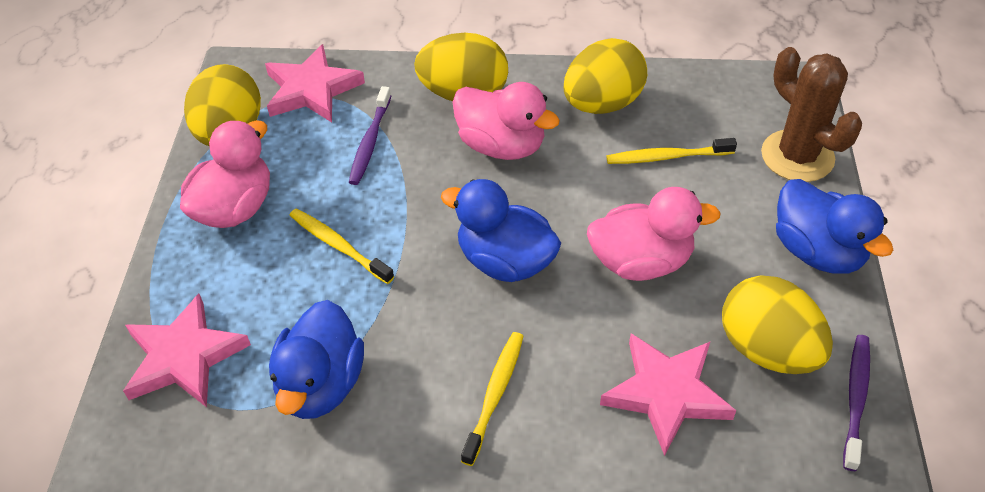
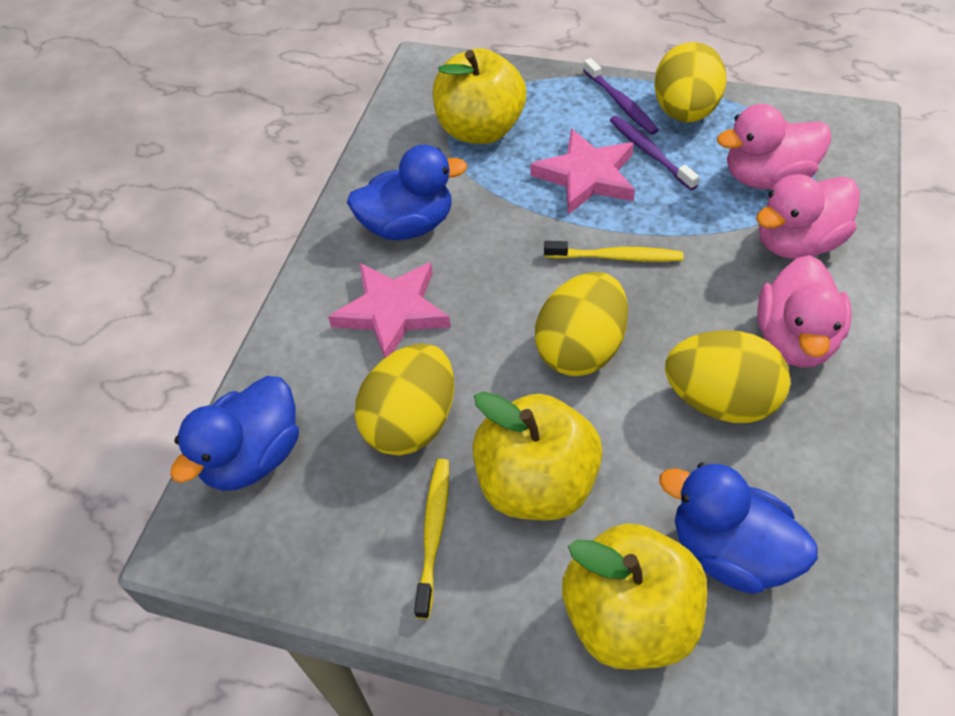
brown cactus: 1 -> 0
pink star: 3 -> 2
yellow apple: 0 -> 3
yellow toothbrush: 3 -> 2

